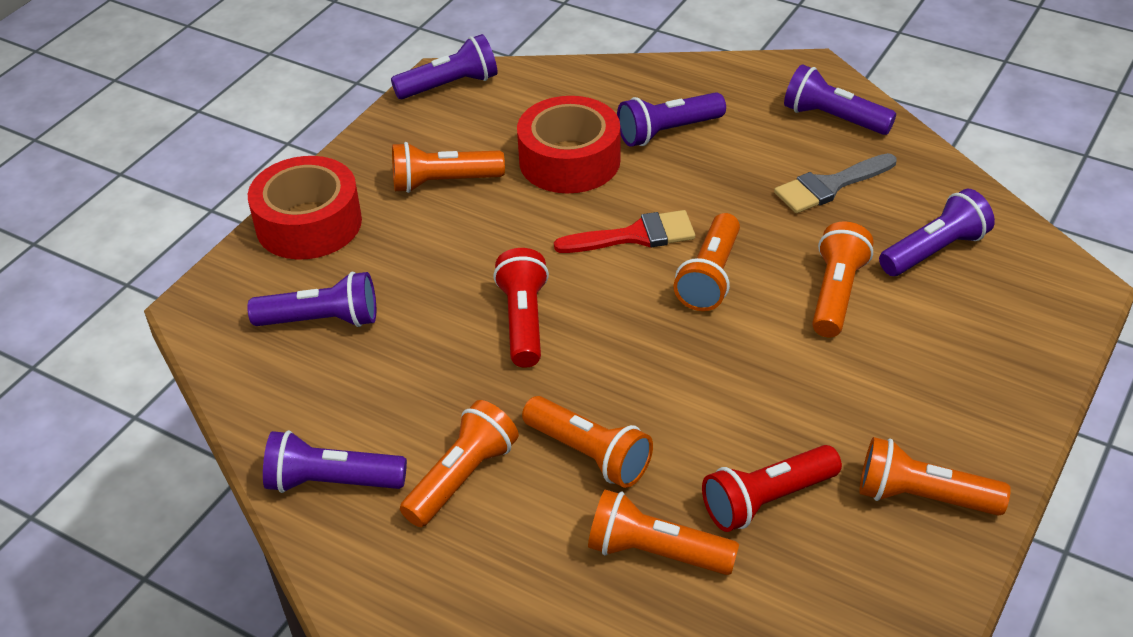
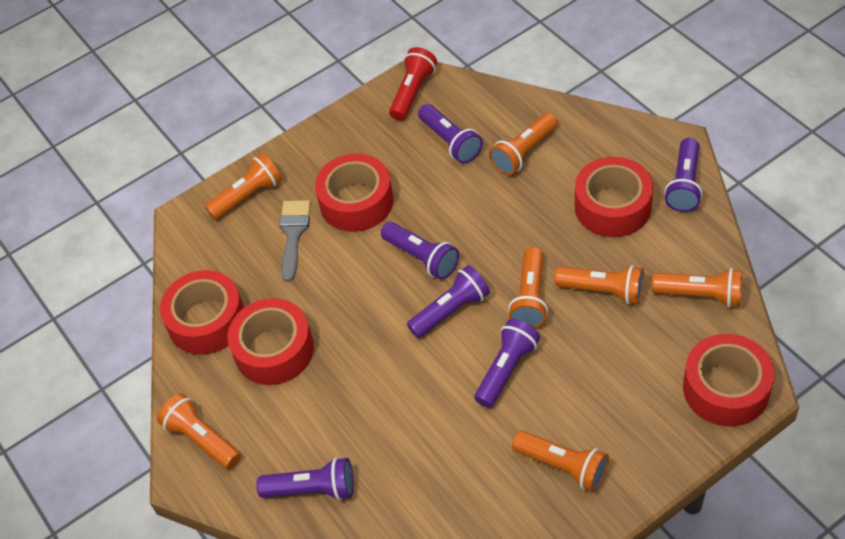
red brush: 1 -> 0
red flashlight: 2 -> 1
red tape: 2 -> 5

